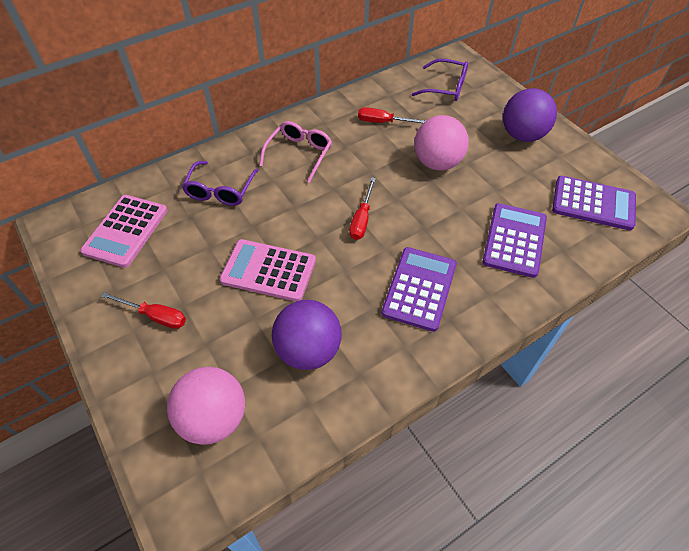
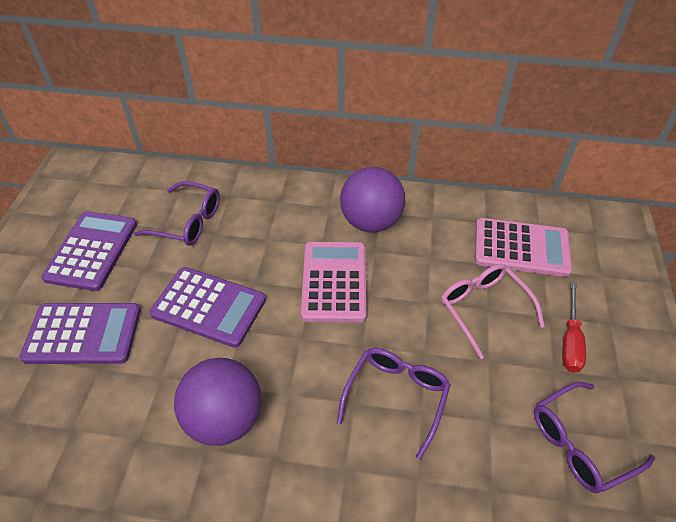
pink ball: 2 -> 0
purple glasses: 2 -> 3
red screwdriver: 3 -> 1

